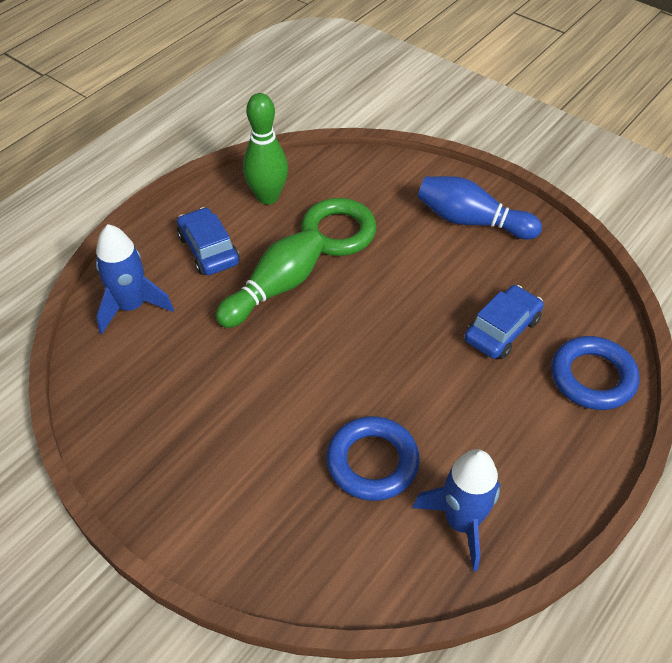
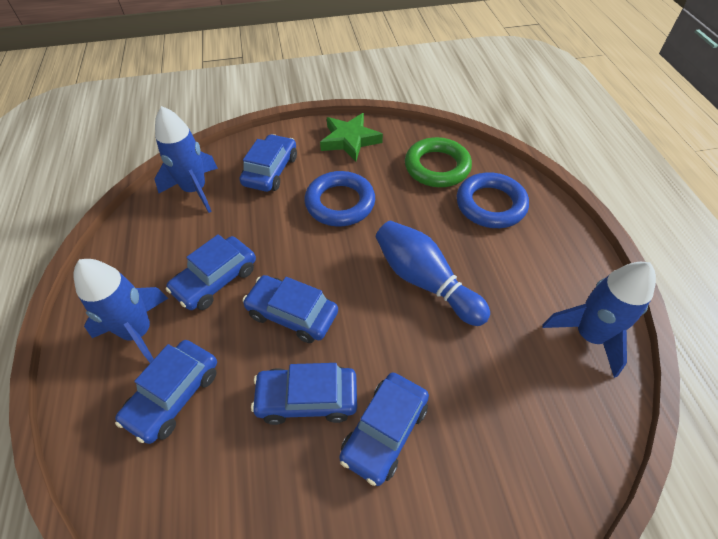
blue car: 2 -> 6
blue rocket: 2 -> 3
green bowling pin: 2 -> 0
green star: 0 -> 1

